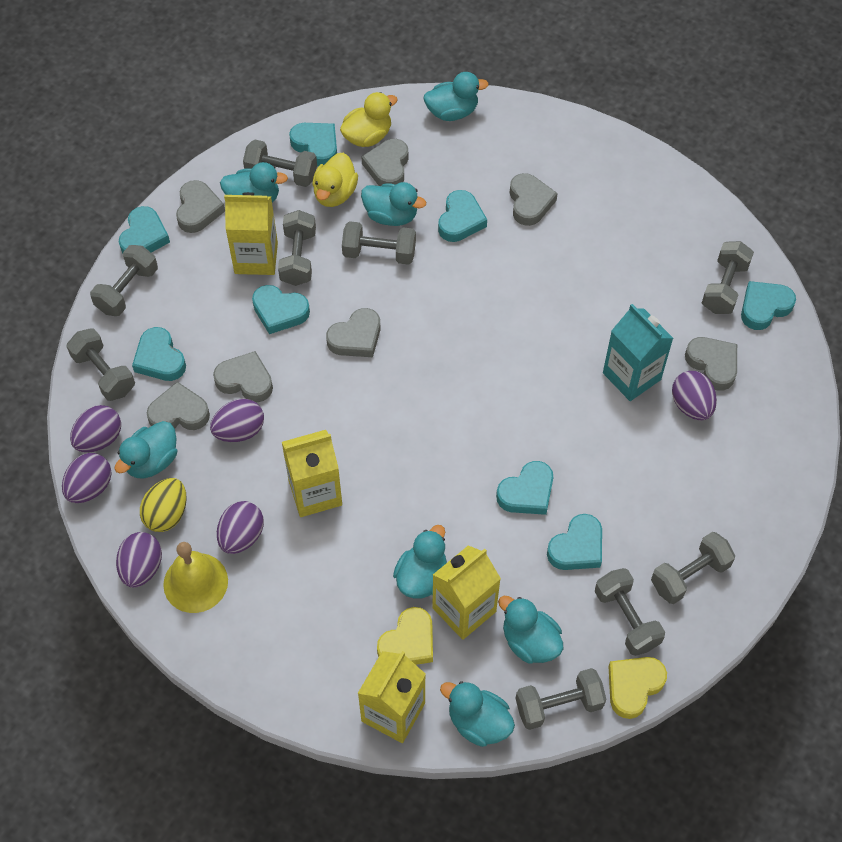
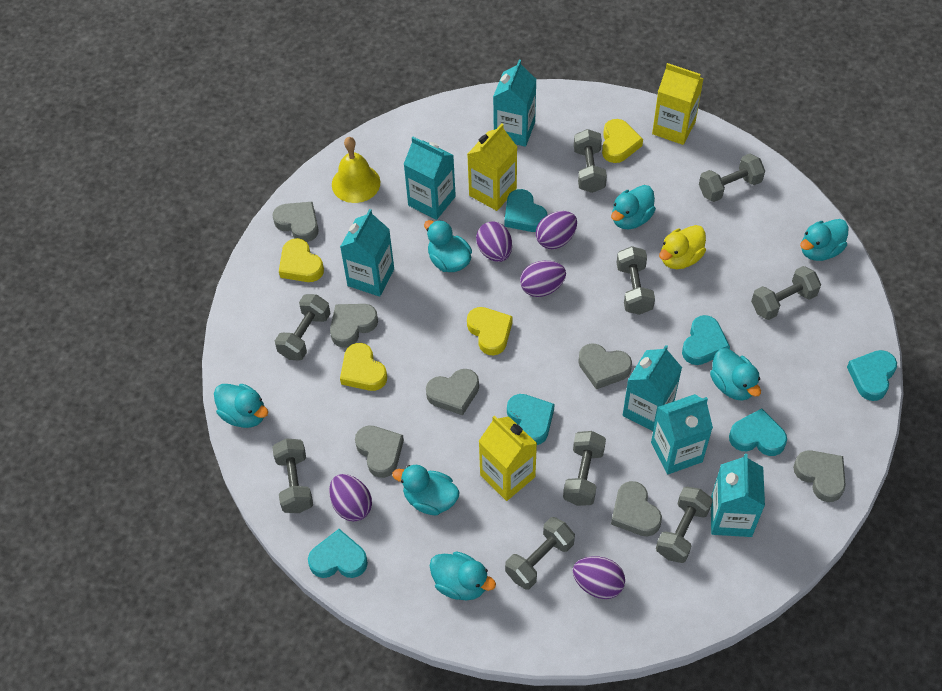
purple egg: 6 -> 5
turquoise carton: 1 -> 6
turquoise heart: 8 -> 6
yellow carton: 4 -> 3
yellow duck: 2 -> 1
yellow egg: 1 -> 0
yellow heart: 2 -> 4

